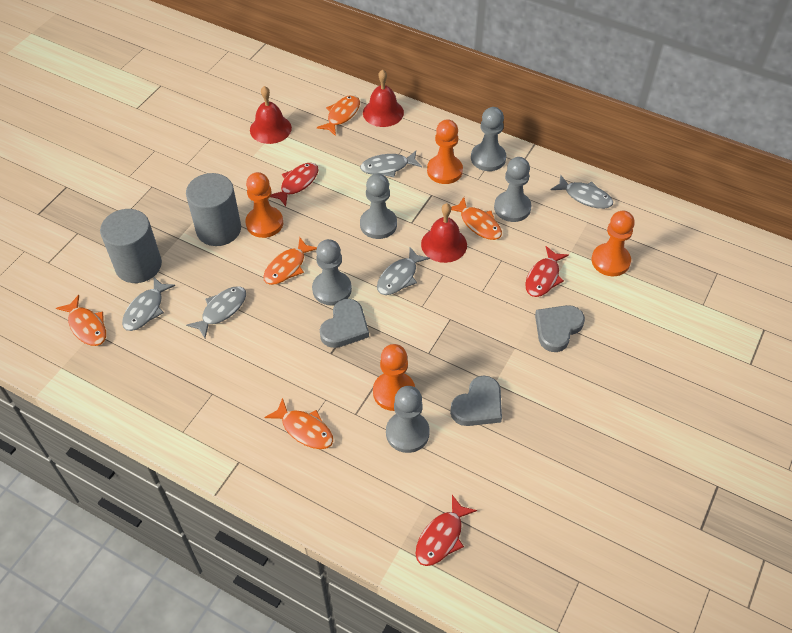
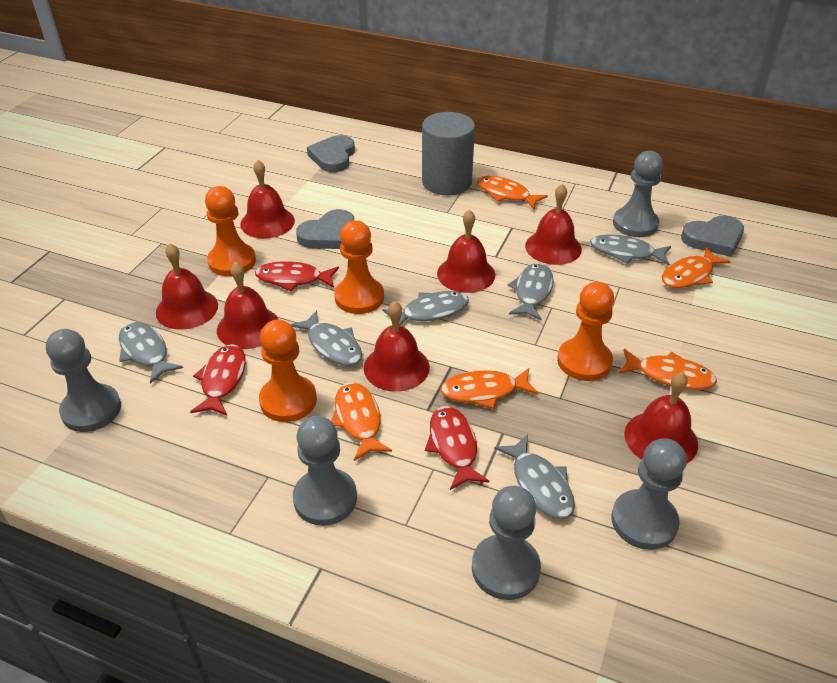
grey cylinder: 2 -> 1
grey fish: 5 -> 6
red bell: 3 -> 7

